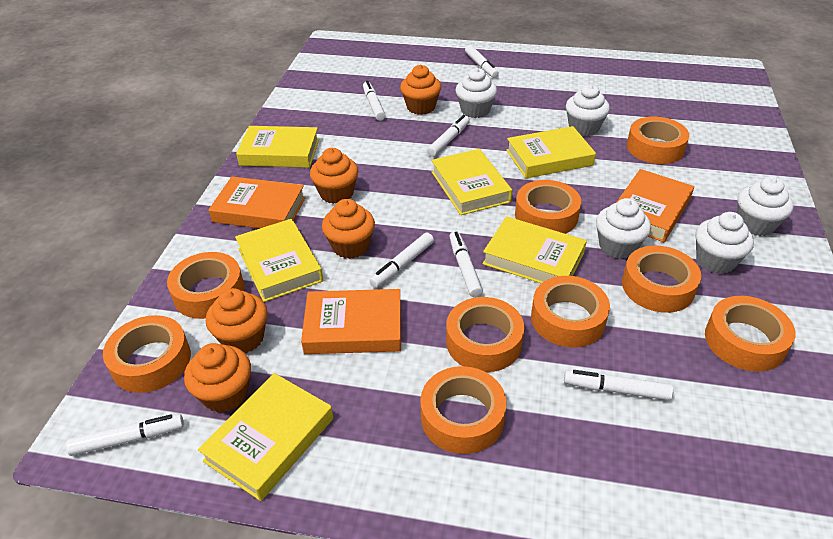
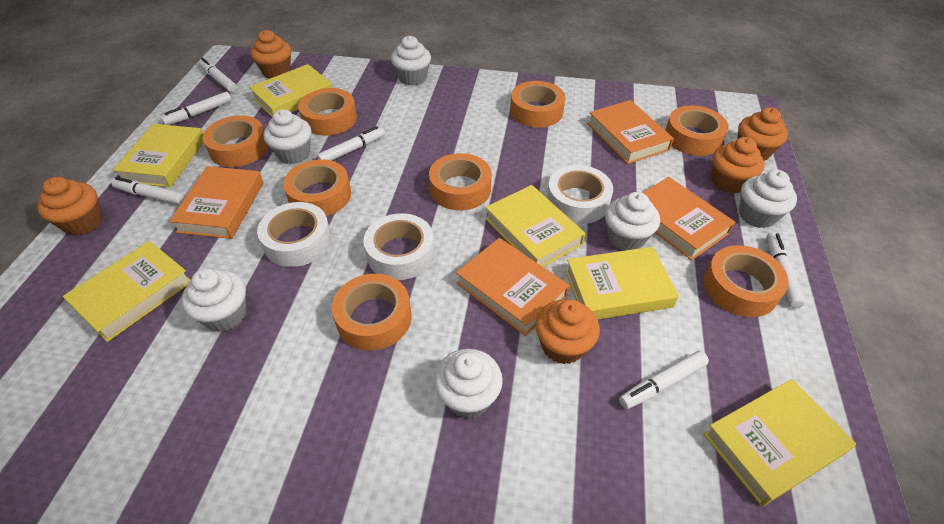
orange book: 3 -> 4
orange tape: 9 -> 8
white cupcake: 5 -> 6
white marker: 7 -> 6
white tape: 0 -> 3

